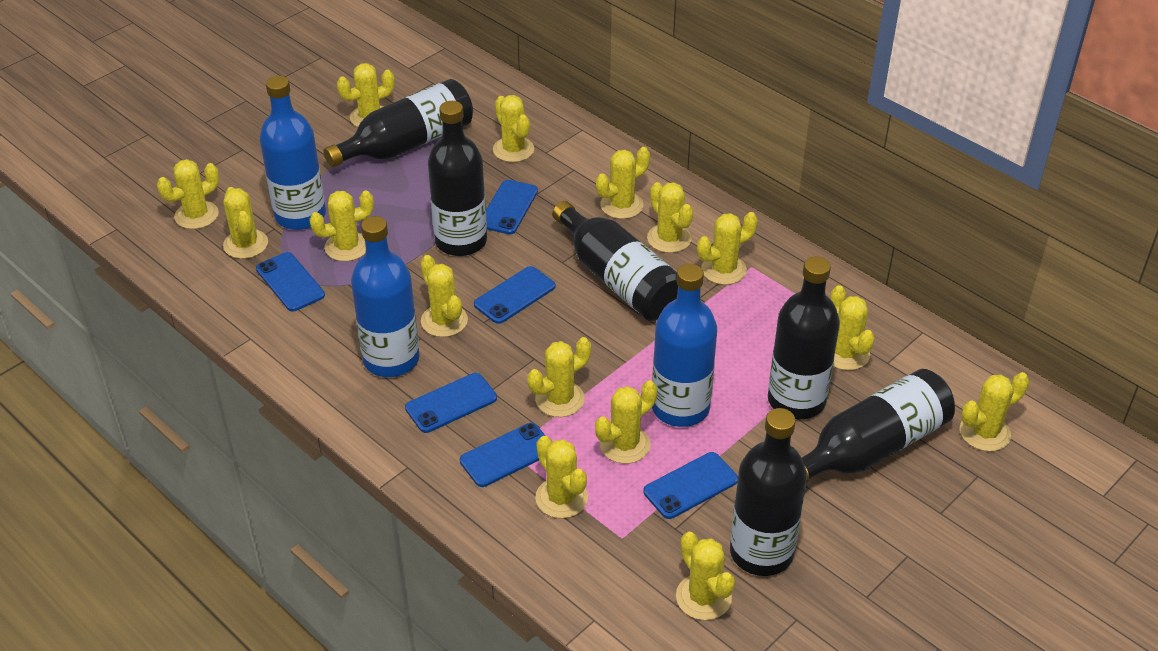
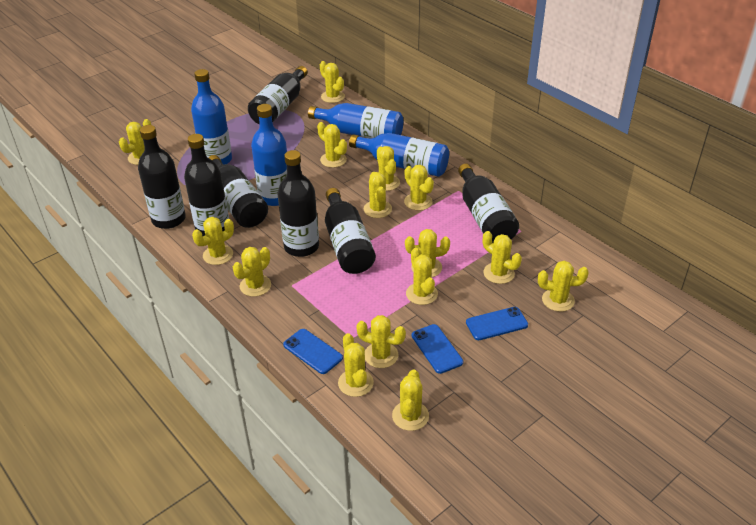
black bottle: 6 -> 7
blue bottle: 3 -> 4
blue phone: 6 -> 3

